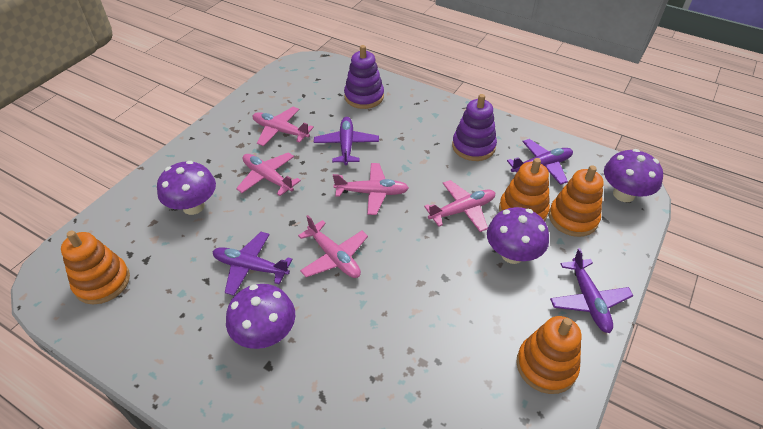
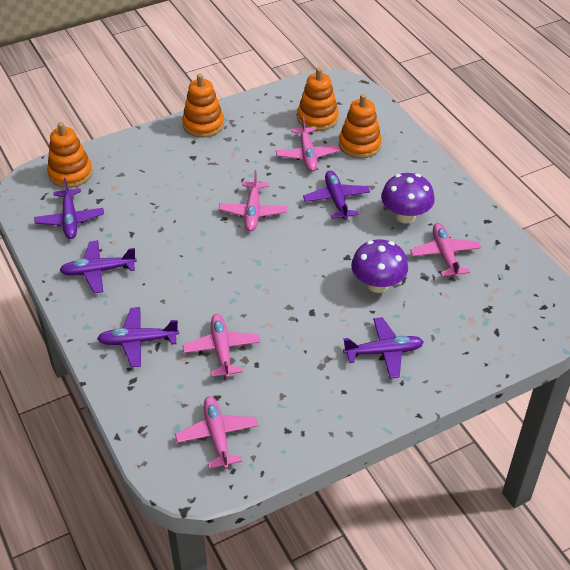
purple mushroom: 4 -> 2
purple plane: 4 -> 5
purple stacking toy: 2 -> 0

